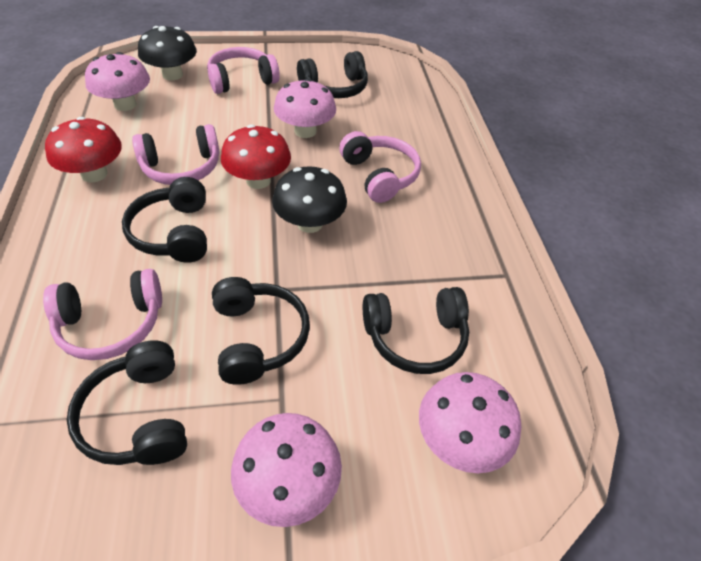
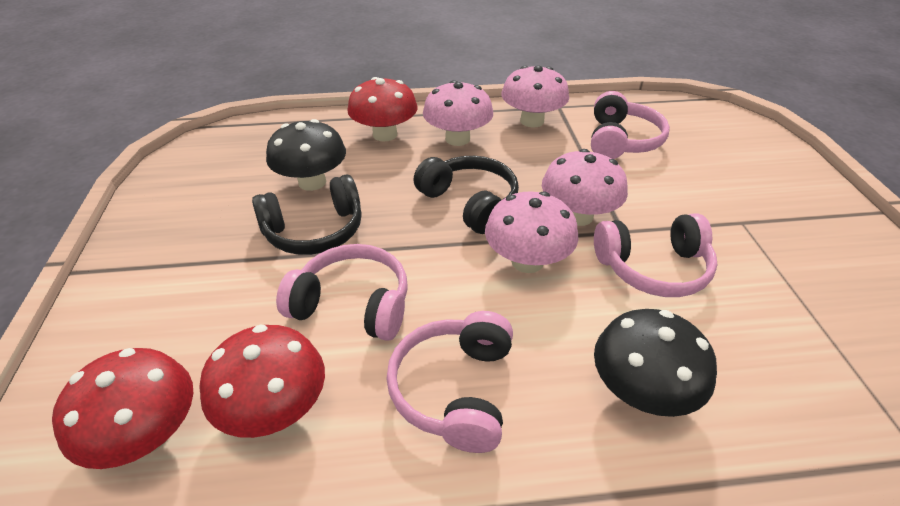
black headphones: 5 -> 2
red mushroom: 2 -> 3

